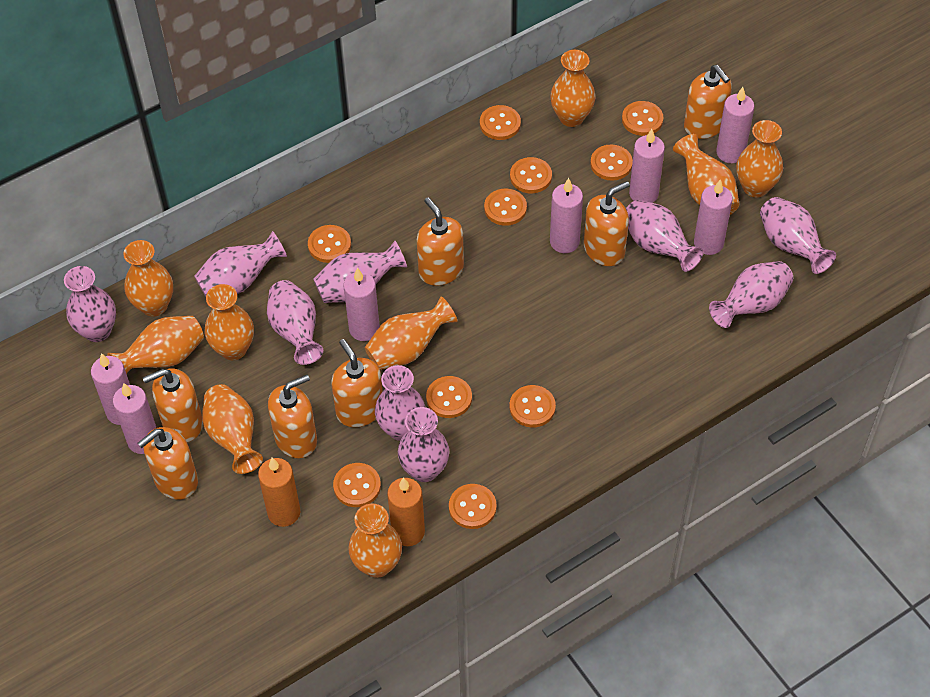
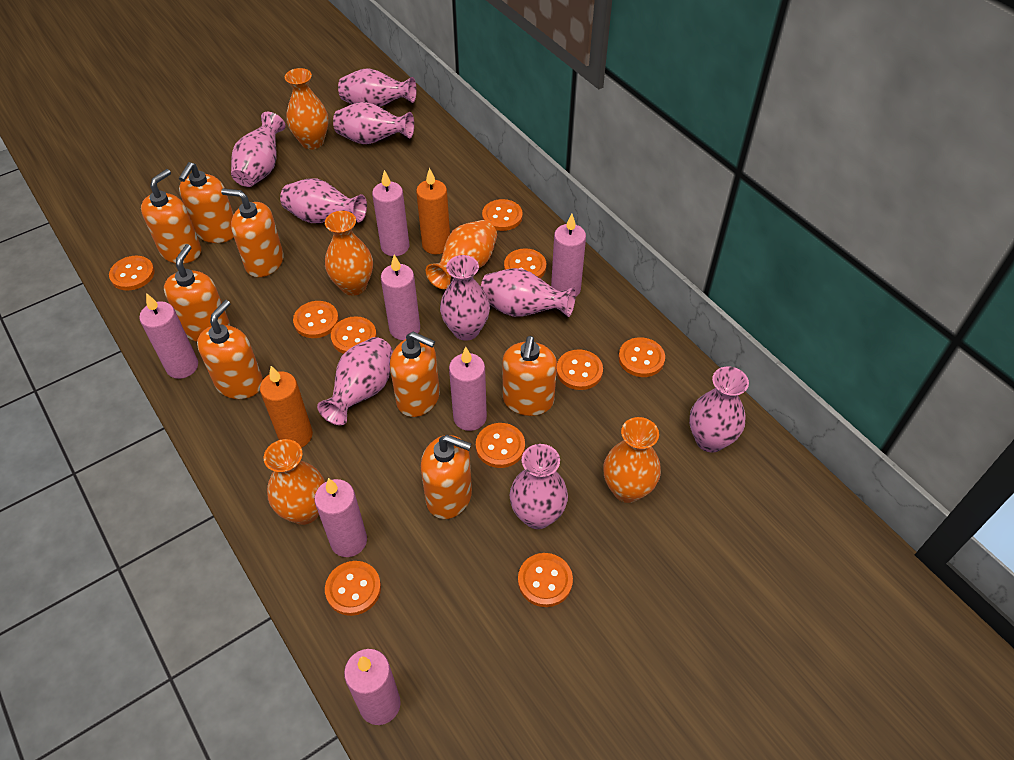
orange soap dispenser: 7 -> 8
orange vase: 9 -> 5

